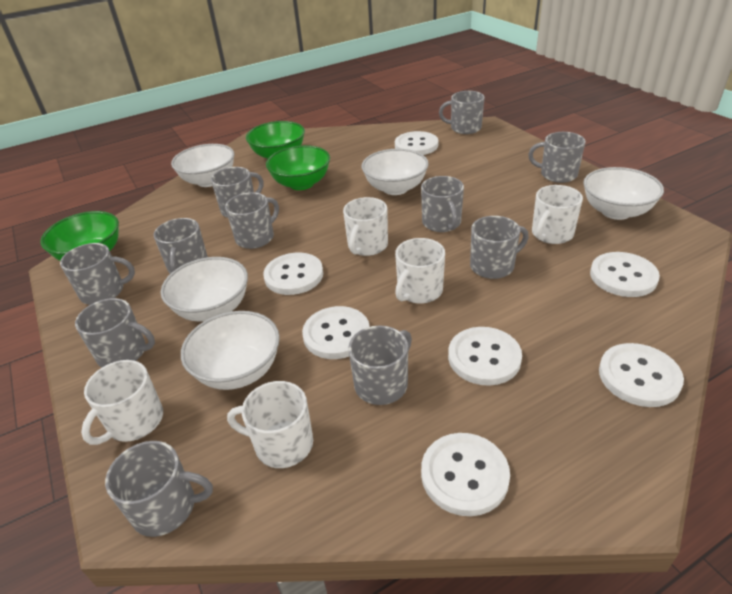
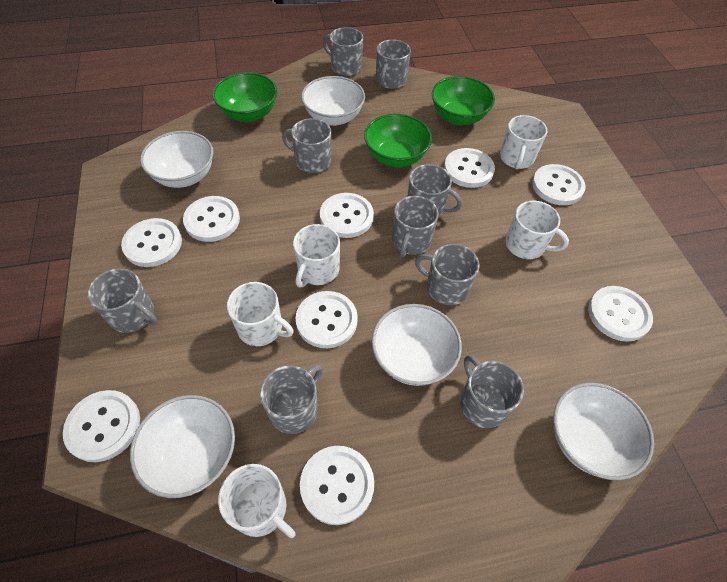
grey mug: 11 -> 9
white button: 7 -> 9

